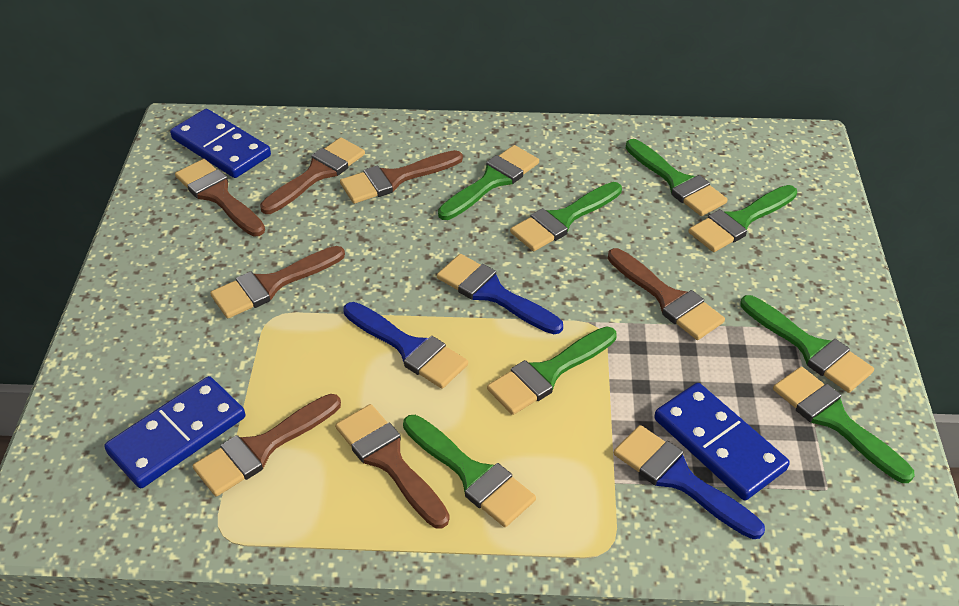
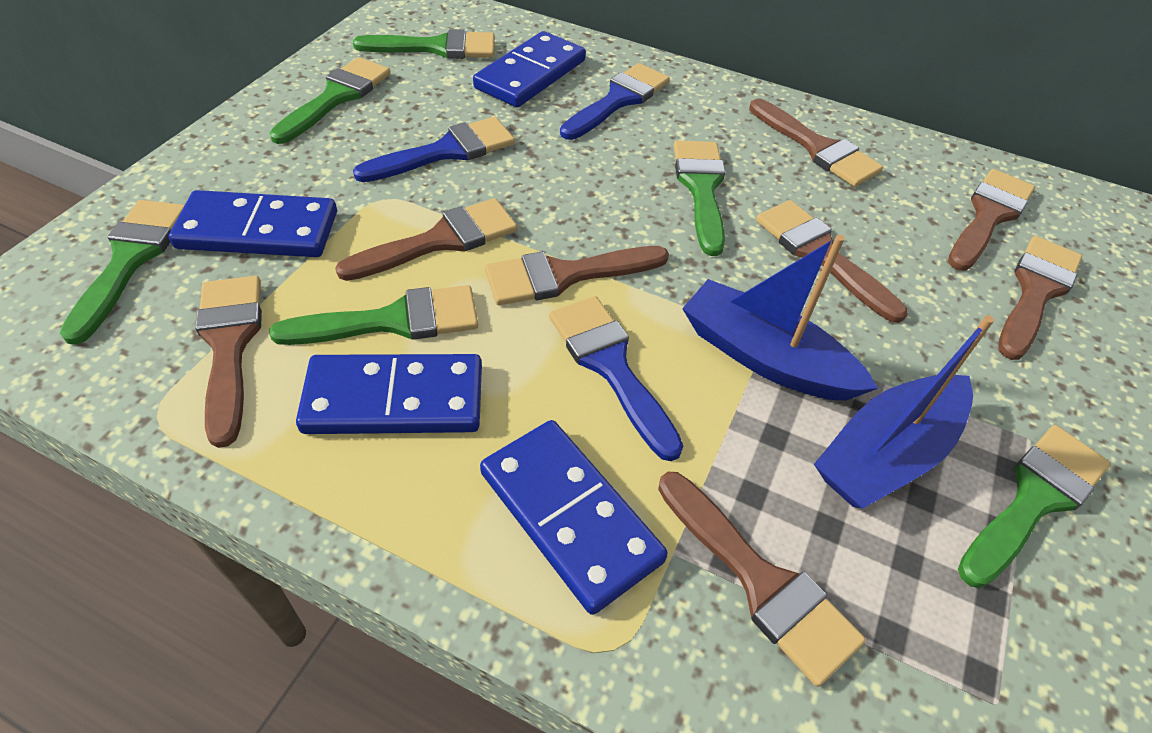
blue boat: 0 -> 2
blue domino: 3 -> 4
brown brush: 7 -> 8
green brush: 8 -> 6

